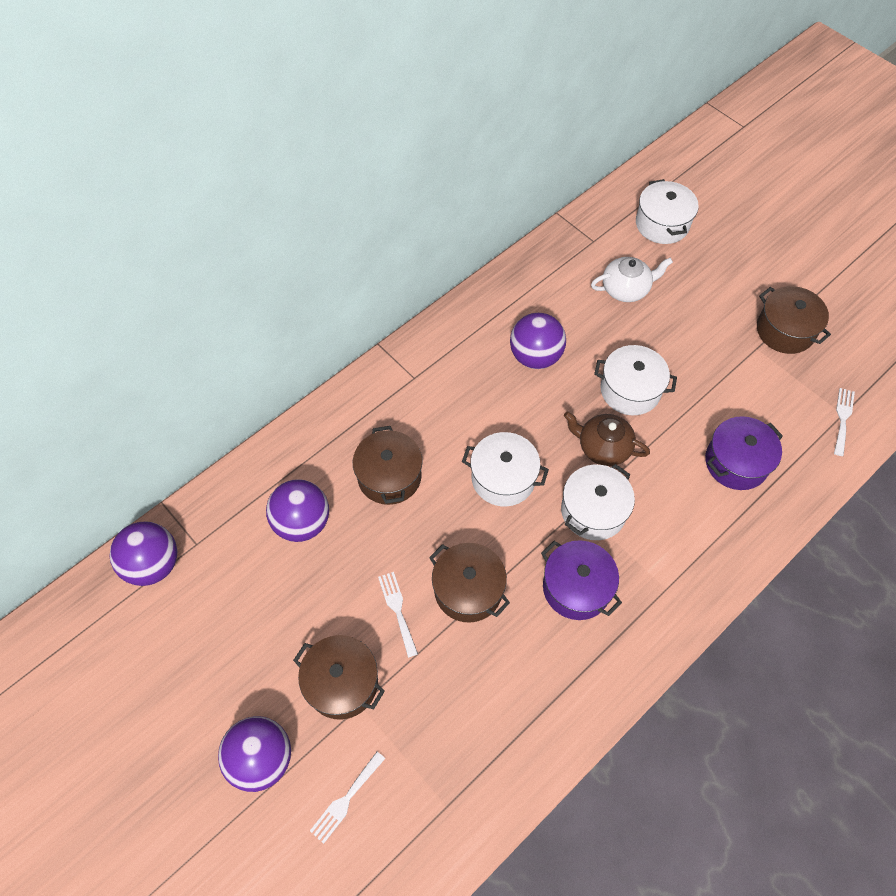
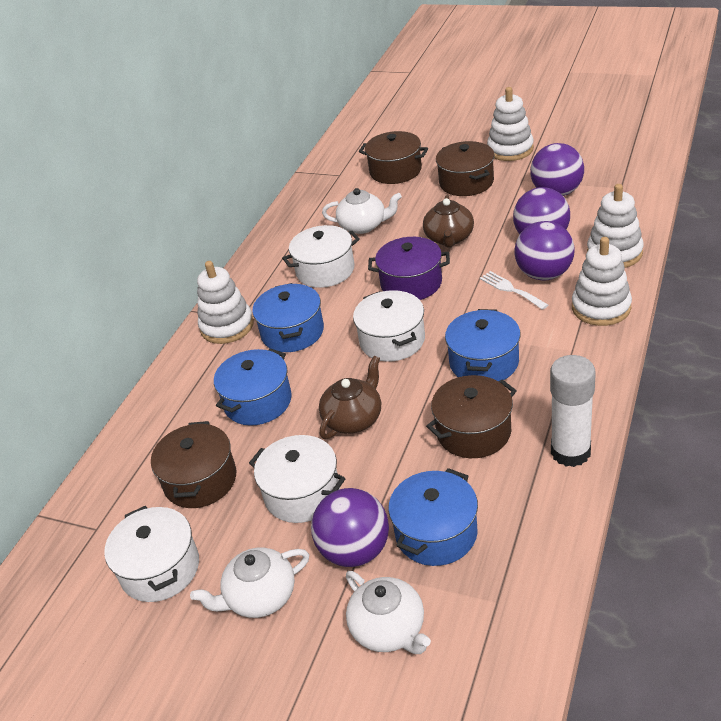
blue pot: 0 -> 4
brown teapot: 1 -> 2
purple pot: 2 -> 1
white fork: 3 -> 1
white glue stick: 0 -> 1
white stacking toy: 0 -> 4
white teapot: 1 -> 3

